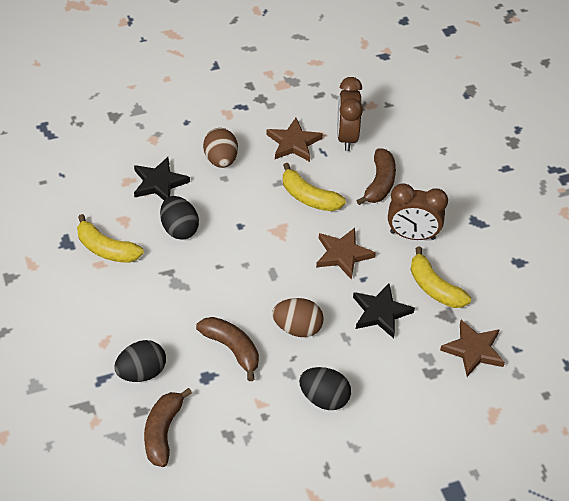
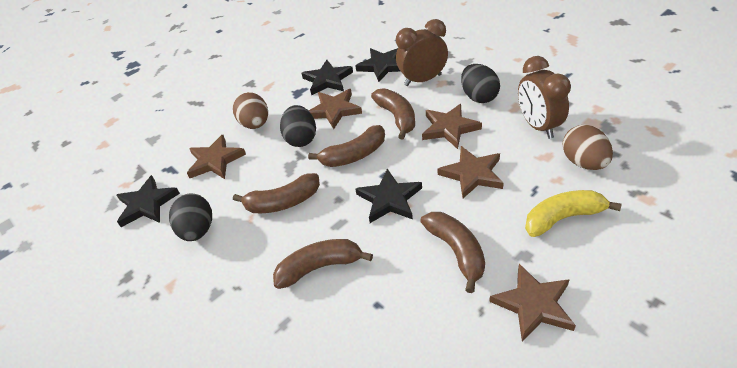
black star: 2 -> 4
brown banana: 3 -> 5
brown star: 3 -> 5
yellow banana: 3 -> 1

